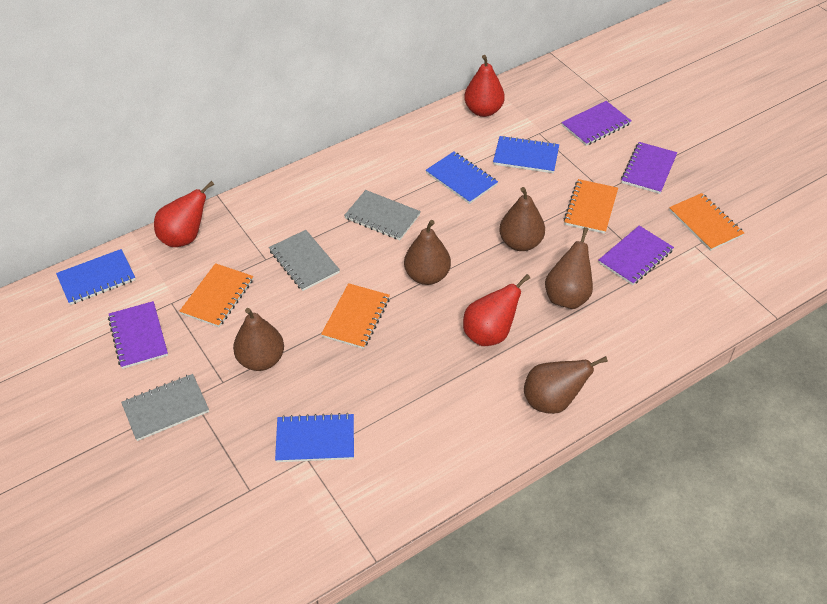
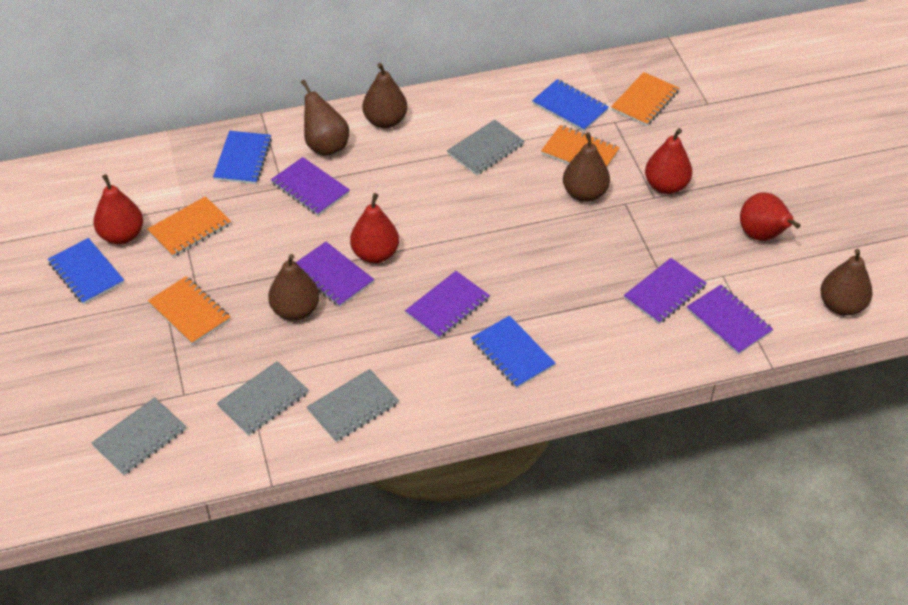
grey notebook: 3 -> 4
purple notebook: 4 -> 5
red pear: 3 -> 4

